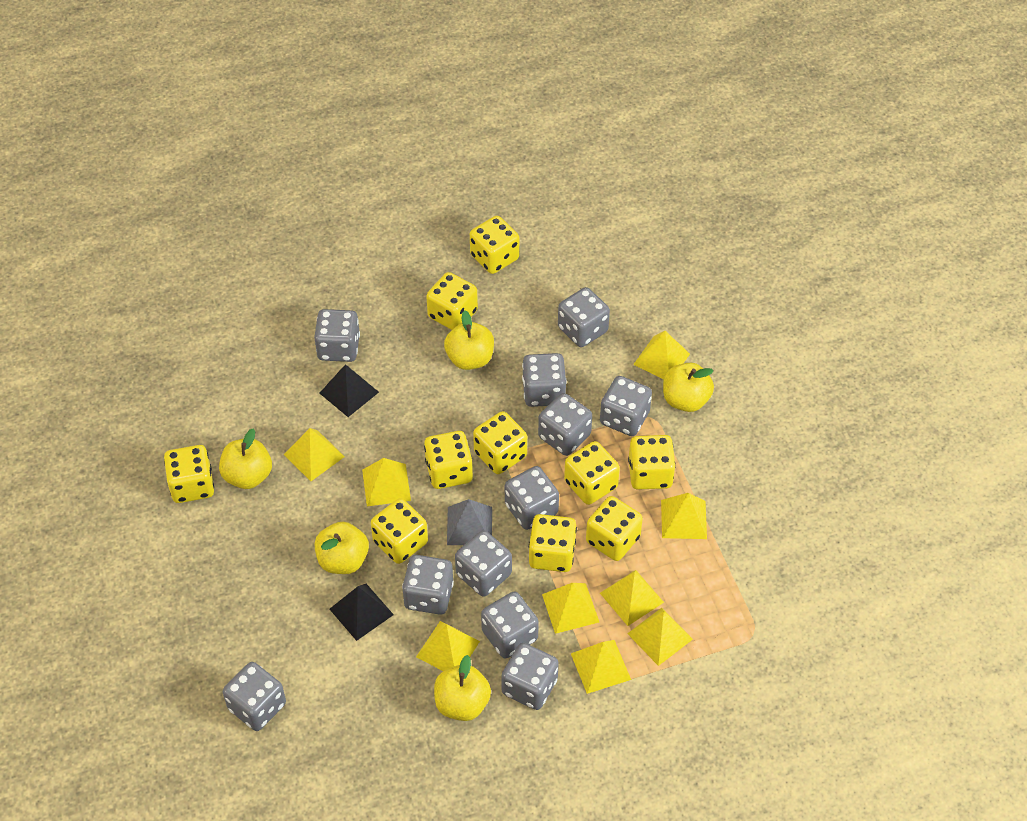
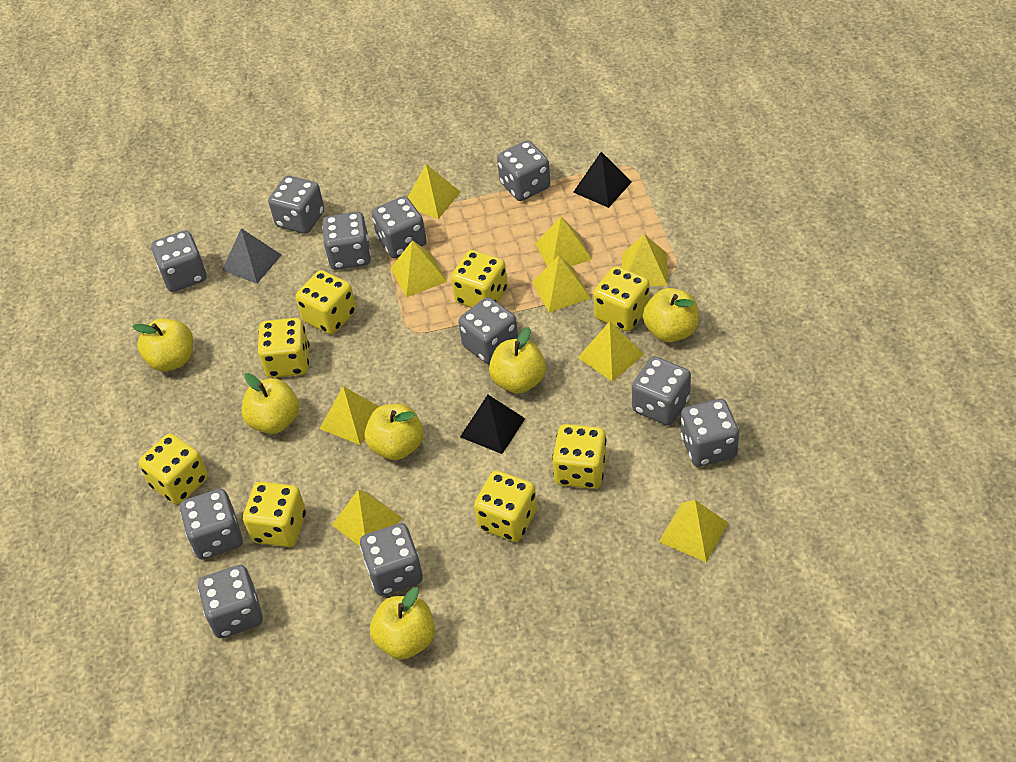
yellow apple: 5 -> 6
yellow dice: 10 -> 8

